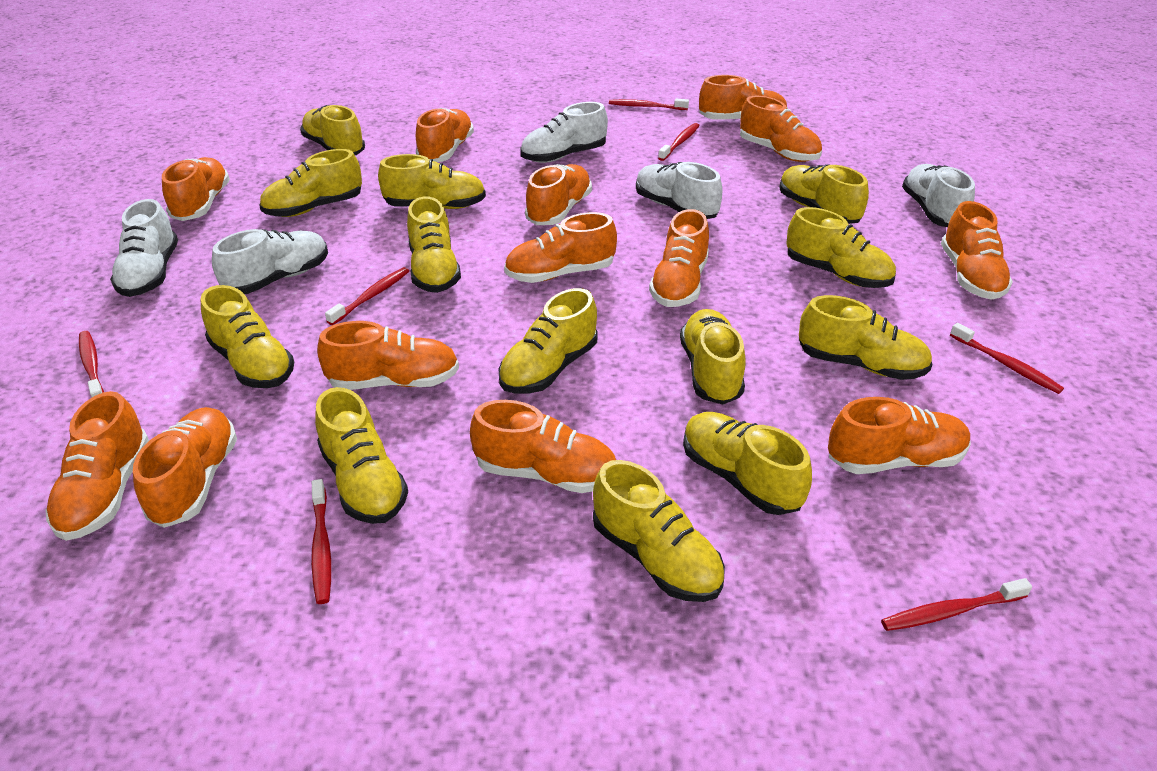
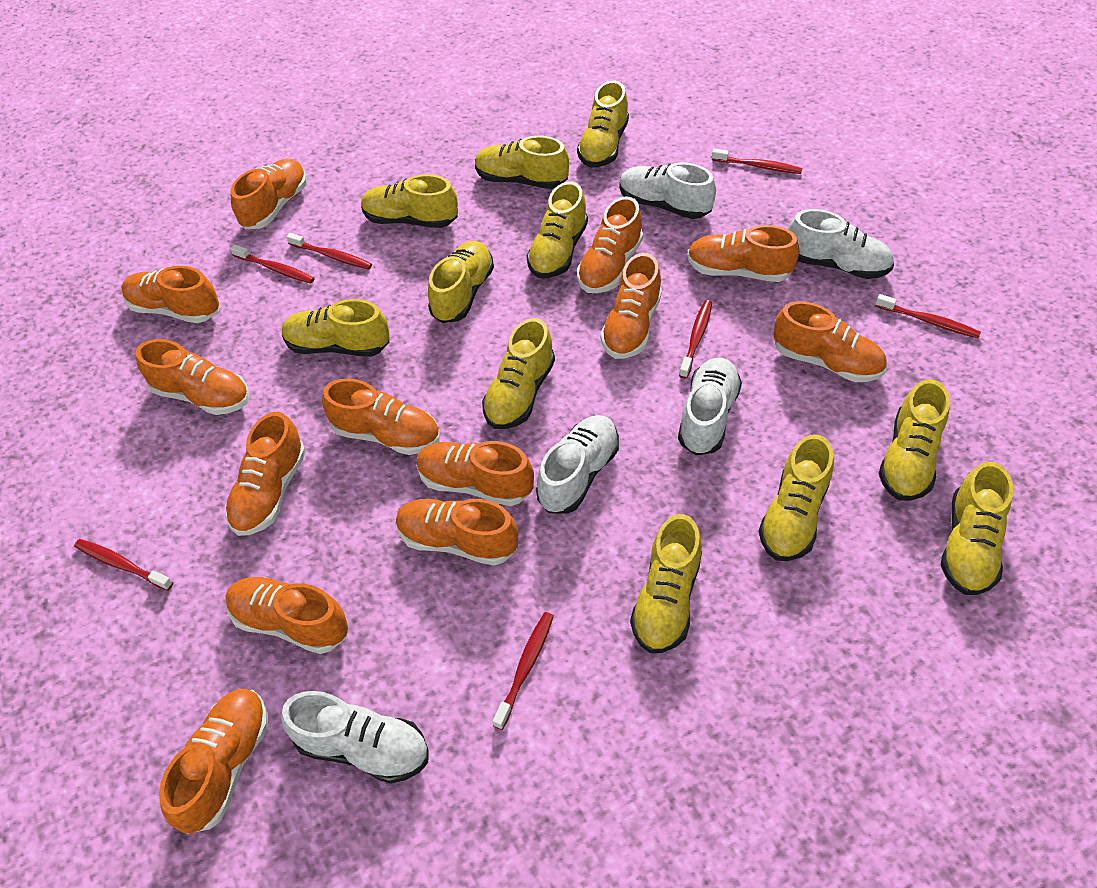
yellow shoe: 13 -> 11

